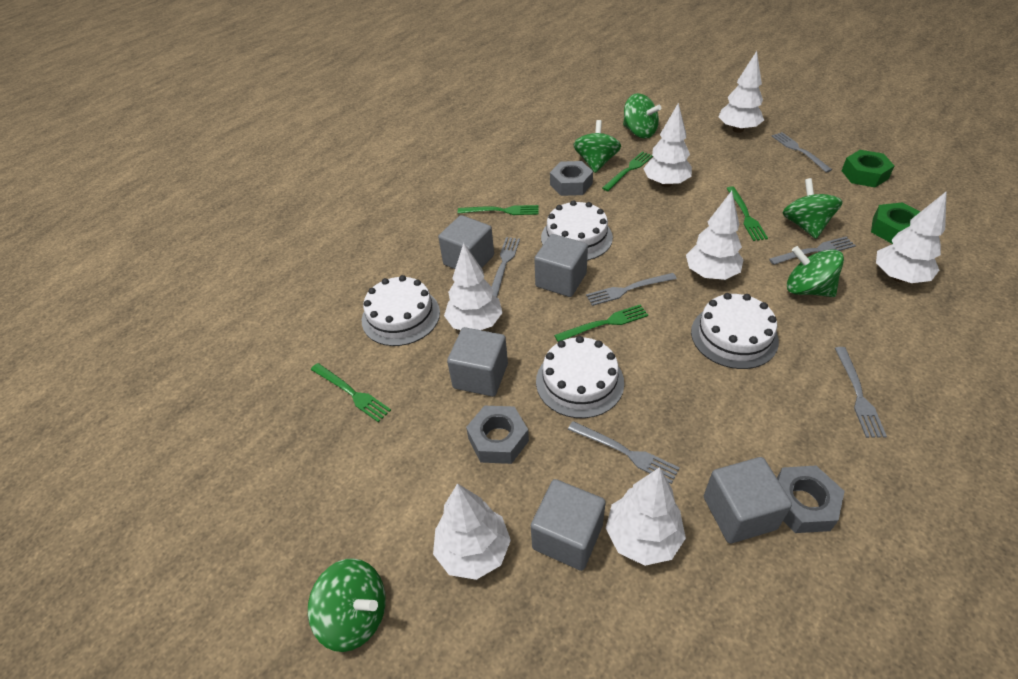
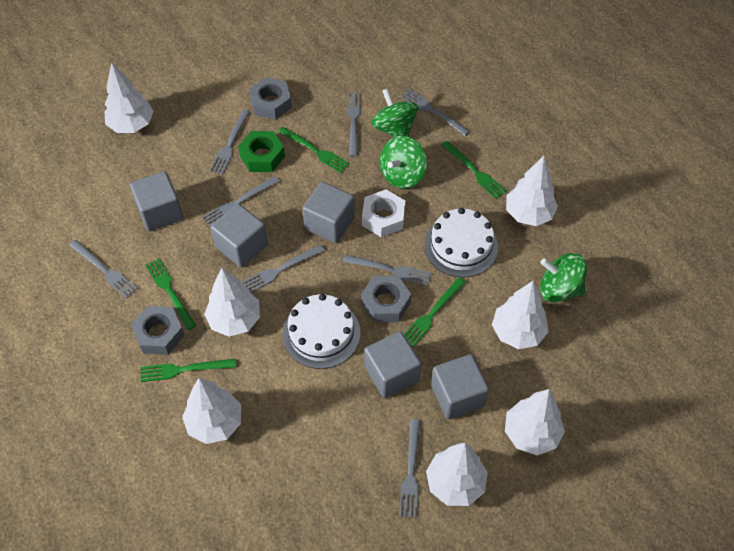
green nut: 2 -> 1
green spinning top: 5 -> 3
grey fork: 6 -> 8
white cake: 4 -> 2
white nut: 0 -> 1

